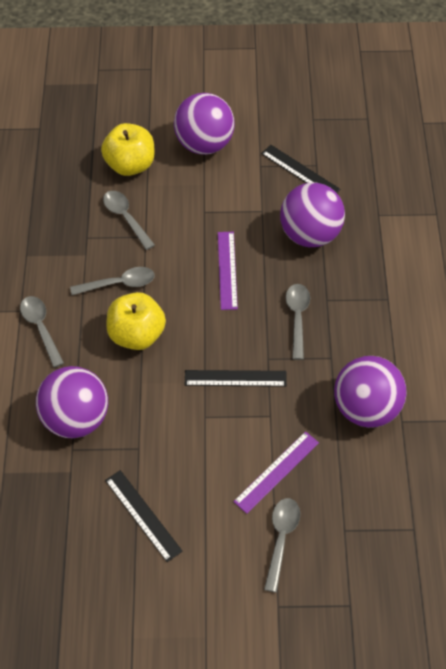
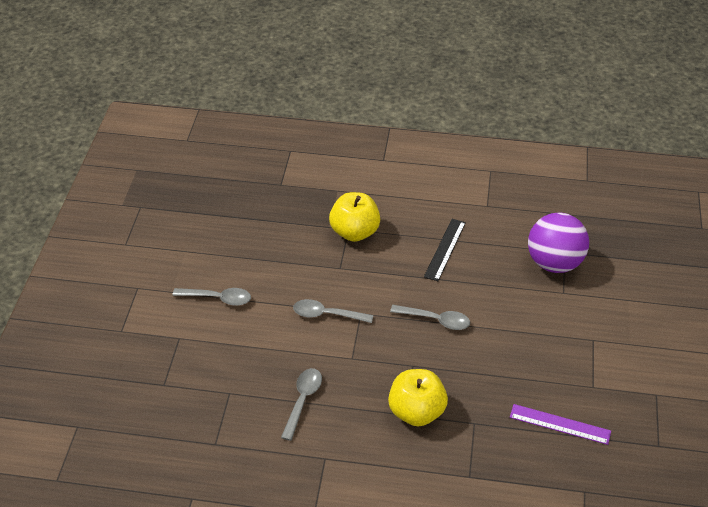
black ruler: 3 -> 1
grey spoon: 5 -> 4
purple ball: 4 -> 1
purple ruler: 2 -> 1

